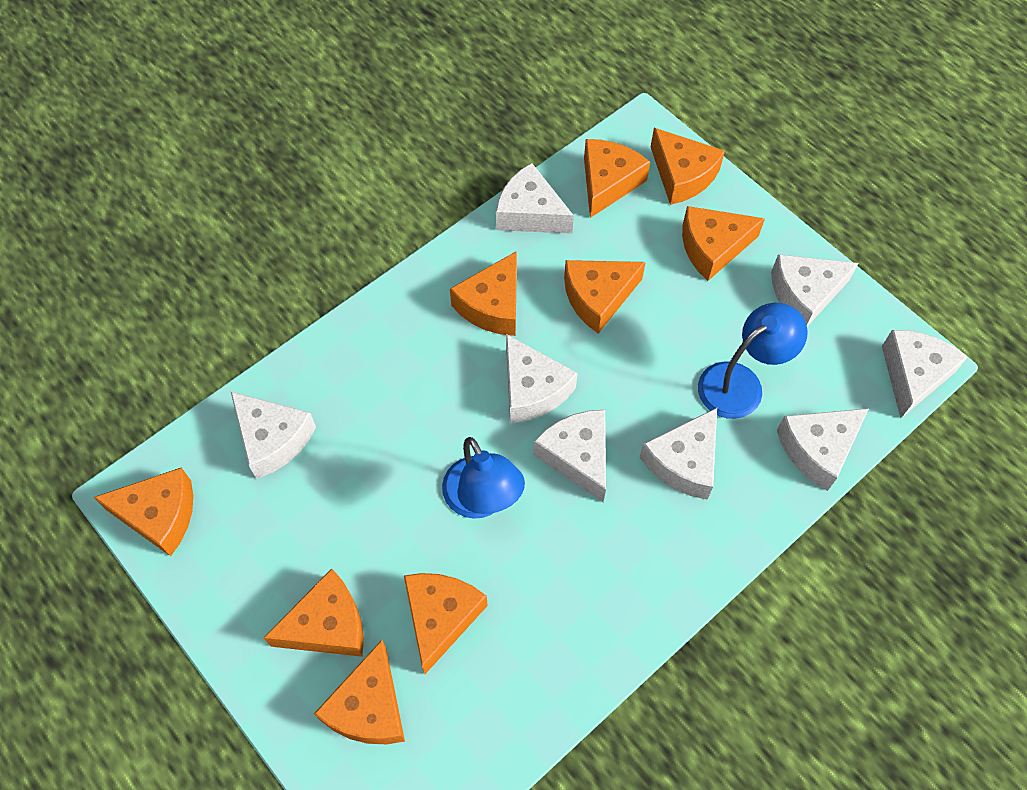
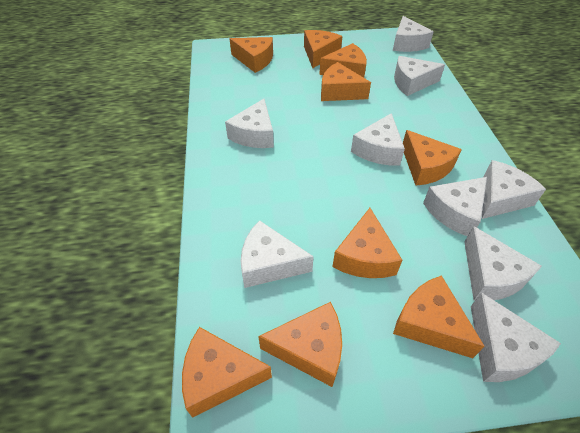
blue lamp: 2 -> 0
white cheese: 8 -> 9

